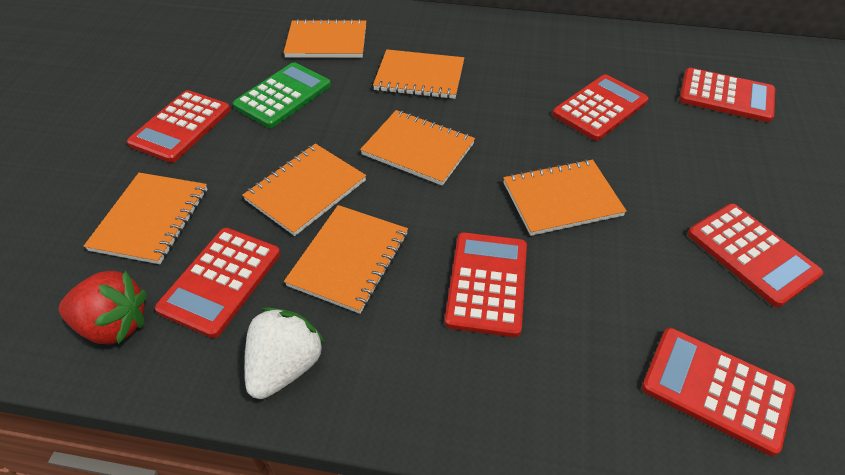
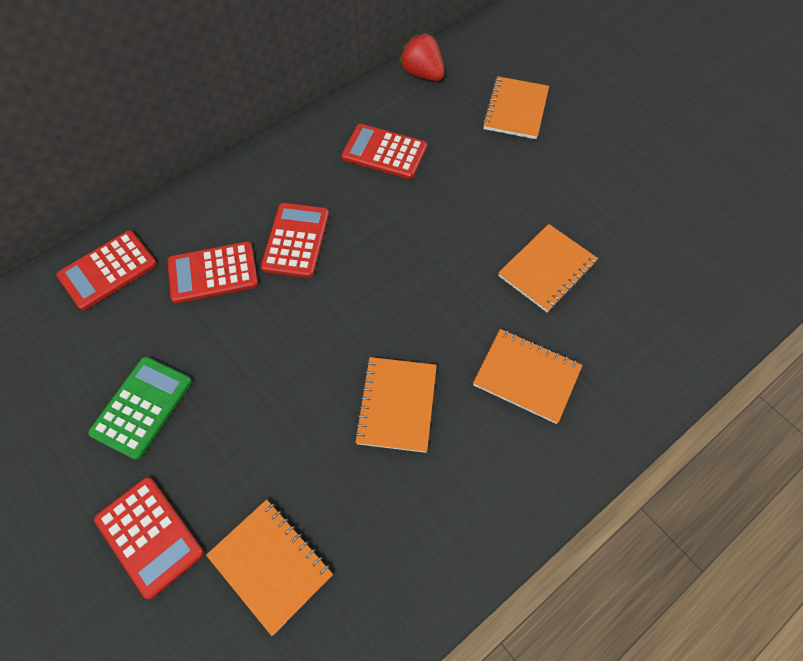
orange notebook: 7 -> 5
red calculator: 7 -> 5
white strawberry: 1 -> 0

